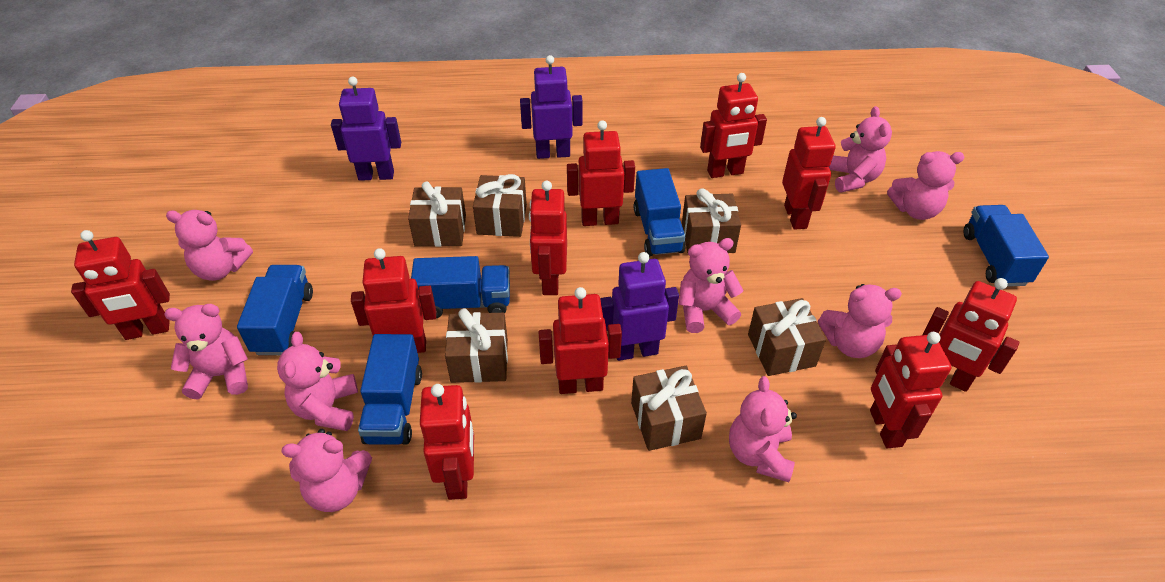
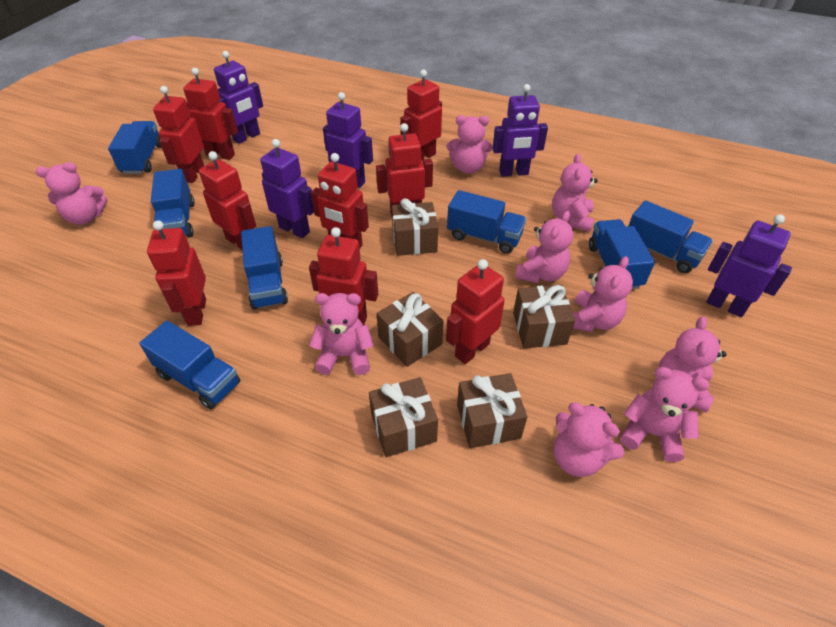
blue truck: 5 -> 7
brown gift: 6 -> 5
purple robot: 3 -> 5
red robot: 10 -> 9

